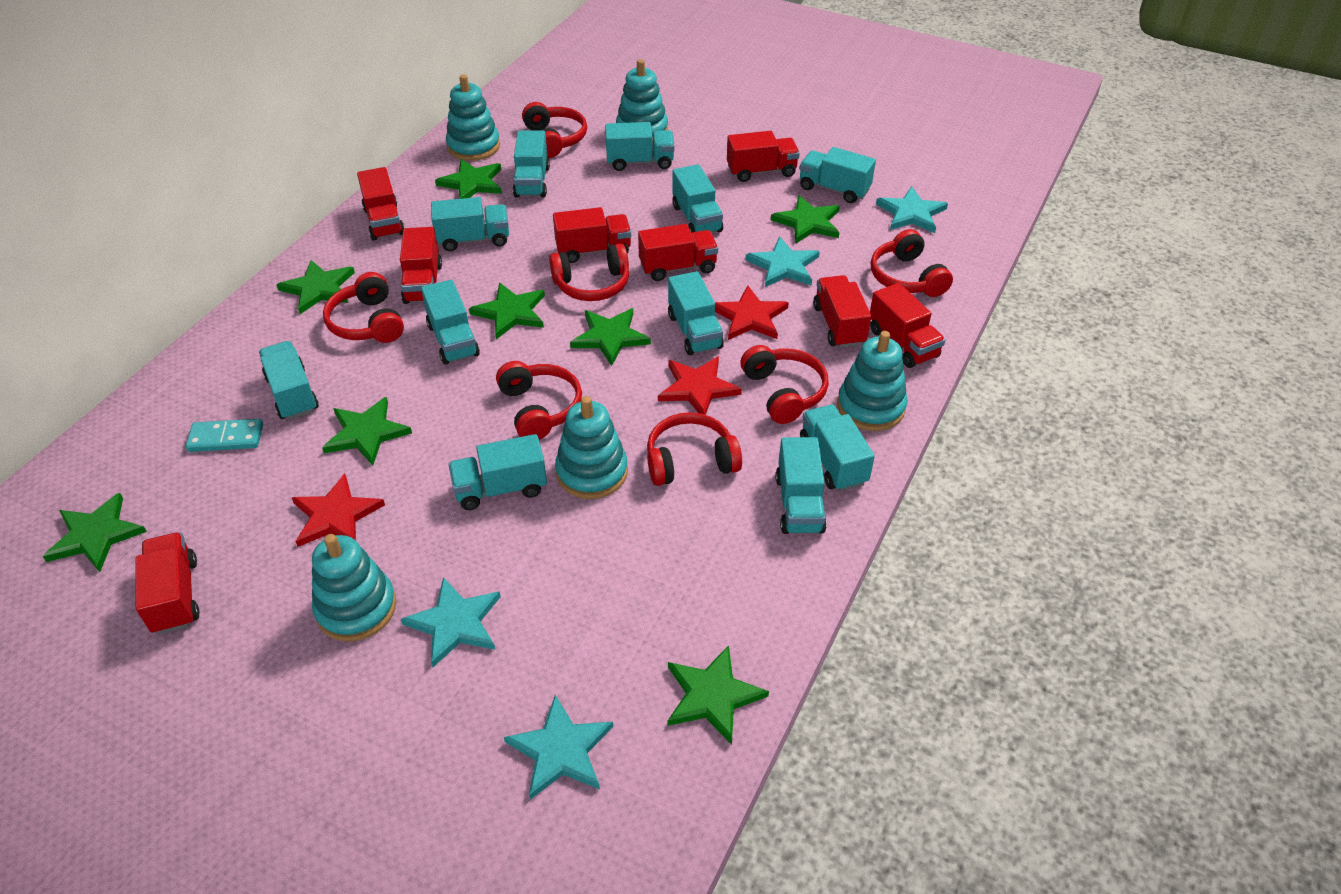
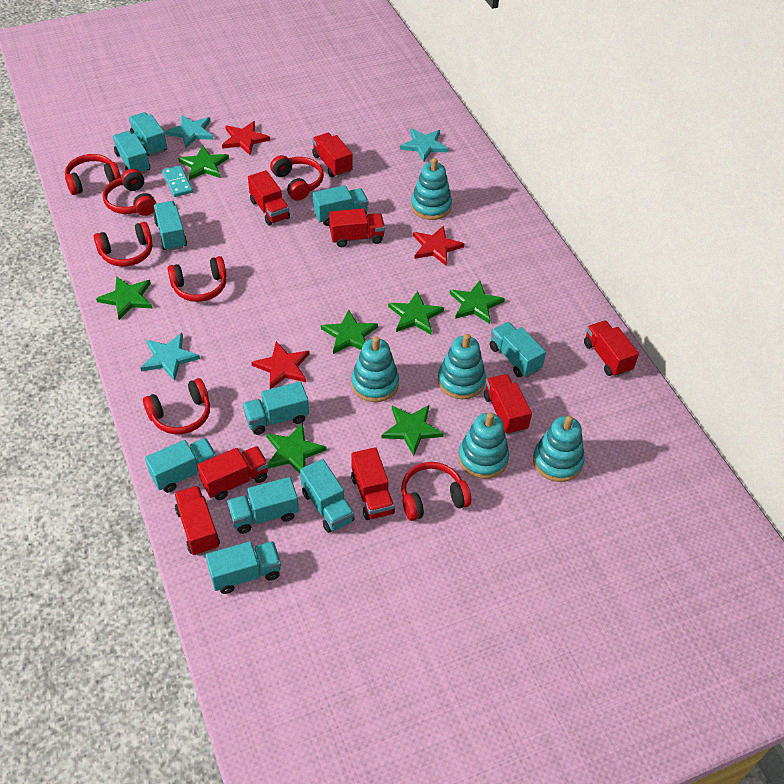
green star: 8 -> 7
turquoise star: 4 -> 3
turquoise truck: 11 -> 10

